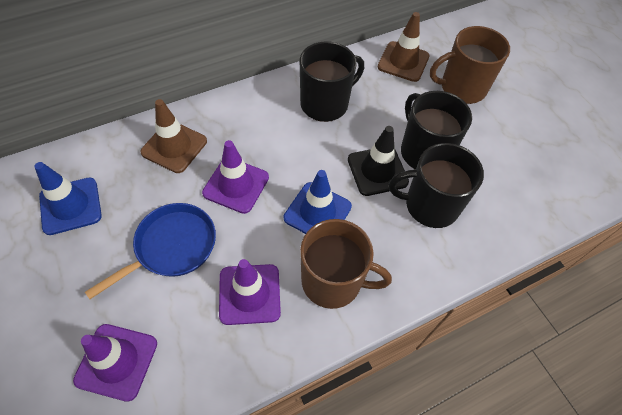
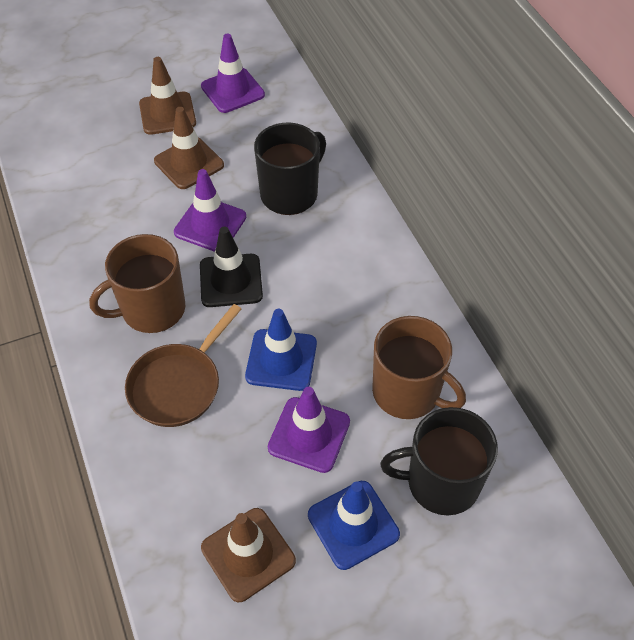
black mug: 3 -> 2
blue pan: 1 -> 0
brown pan: 0 -> 1
brown traffic cone: 2 -> 3

